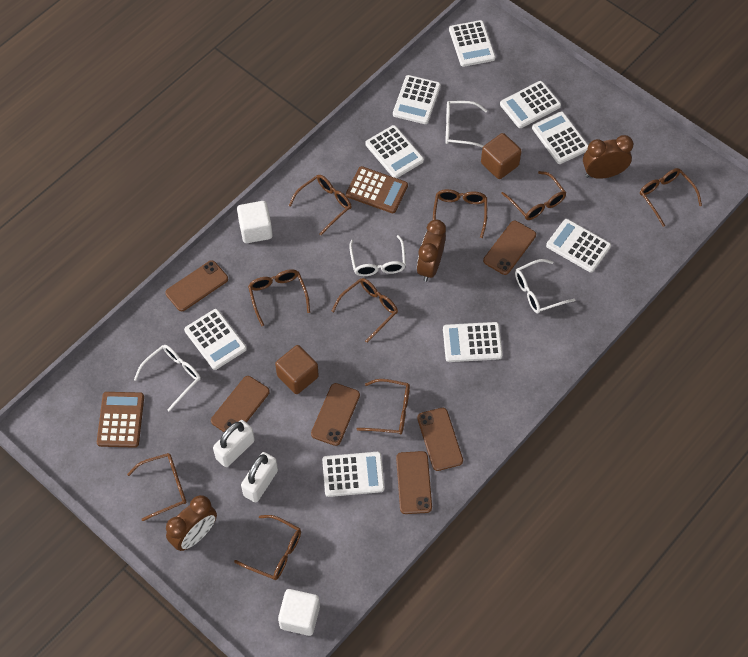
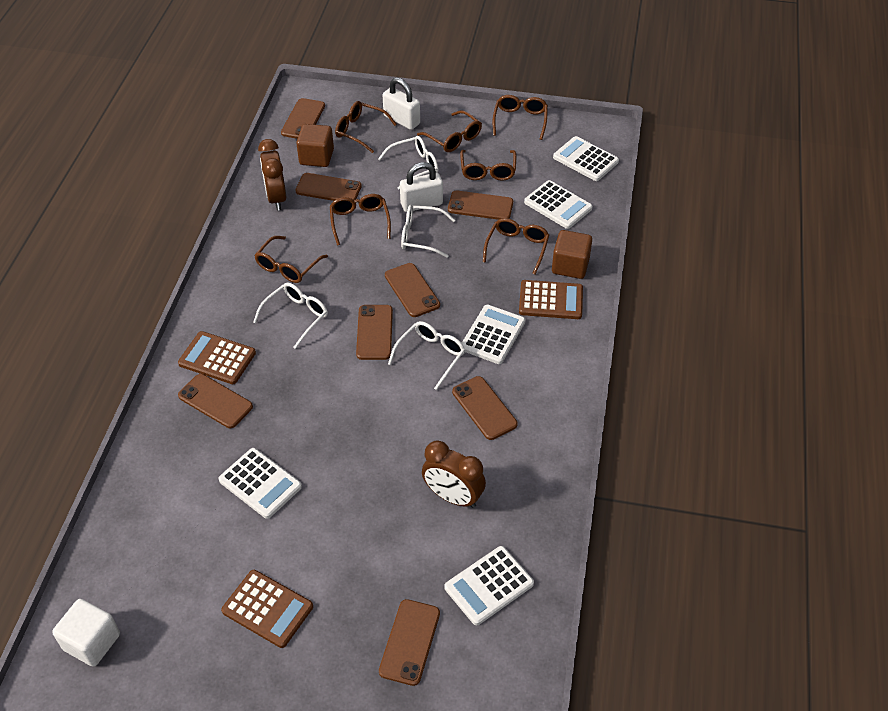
brown calculator: 2 -> 3
brown clock: 3 -> 2
brown glasses: 9 -> 7
brown phone: 6 -> 8
white calculator: 9 -> 5
white cube: 2 -> 1

